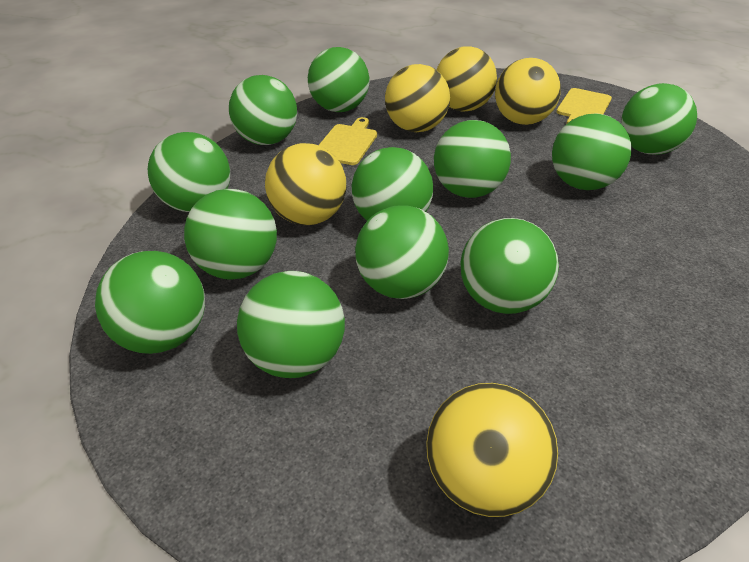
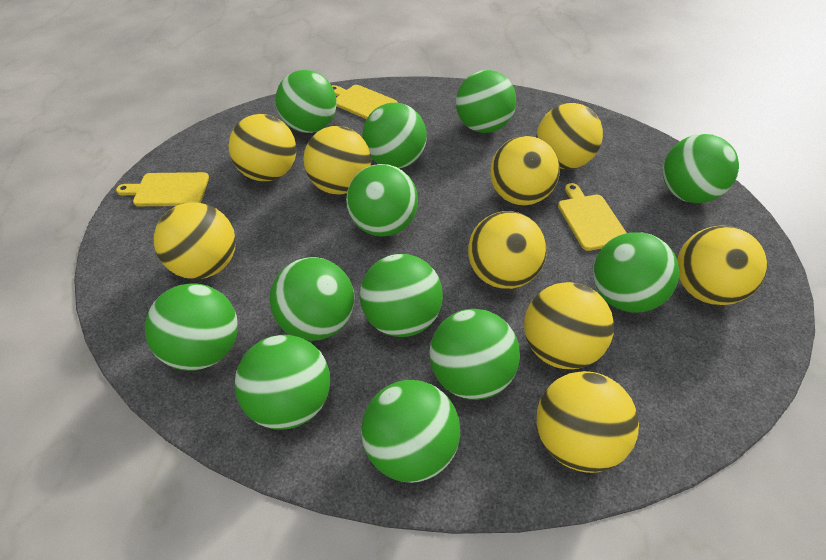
yellow ball: 5 -> 9
yellow cutting board: 2 -> 3

